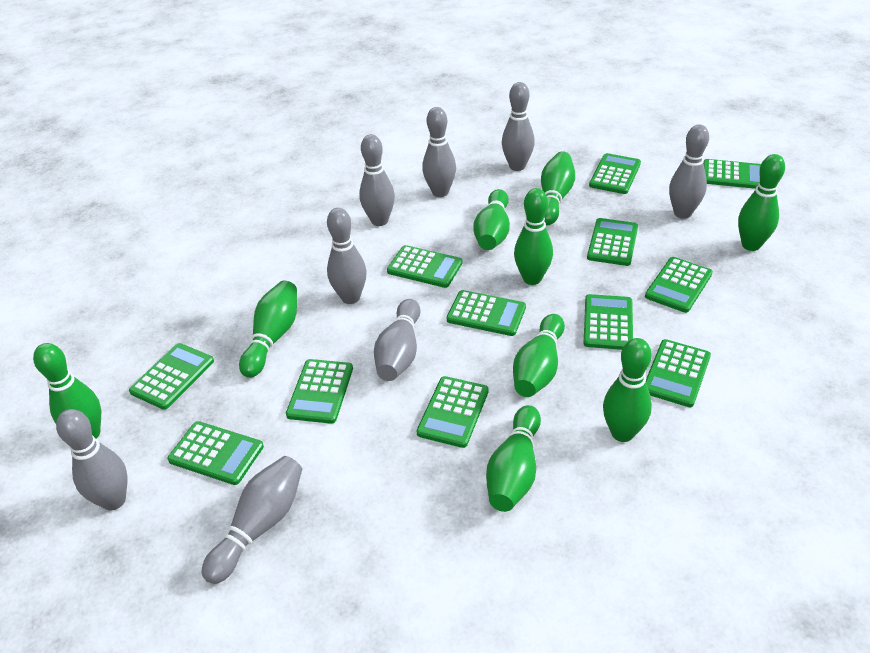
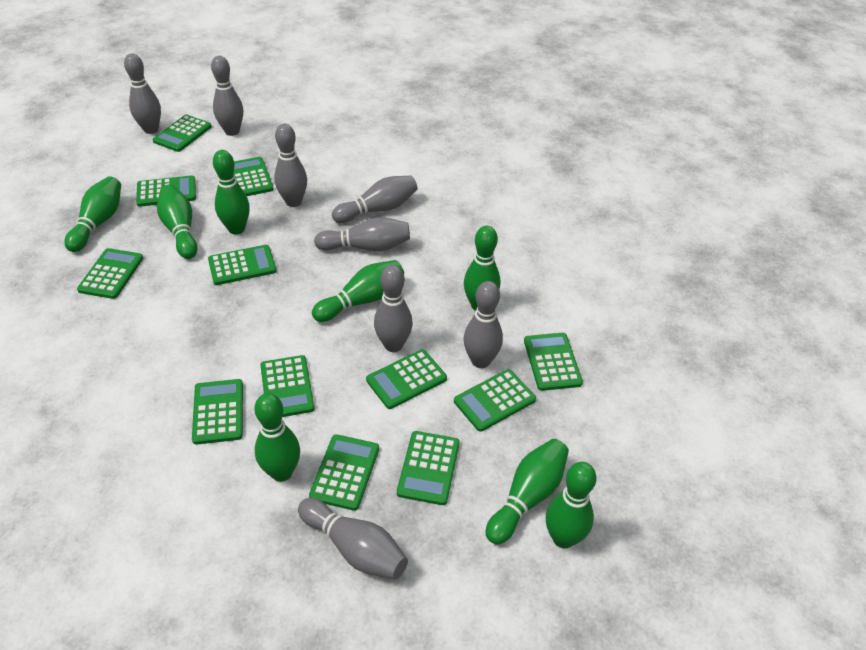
green bowling pin: 9 -> 8

